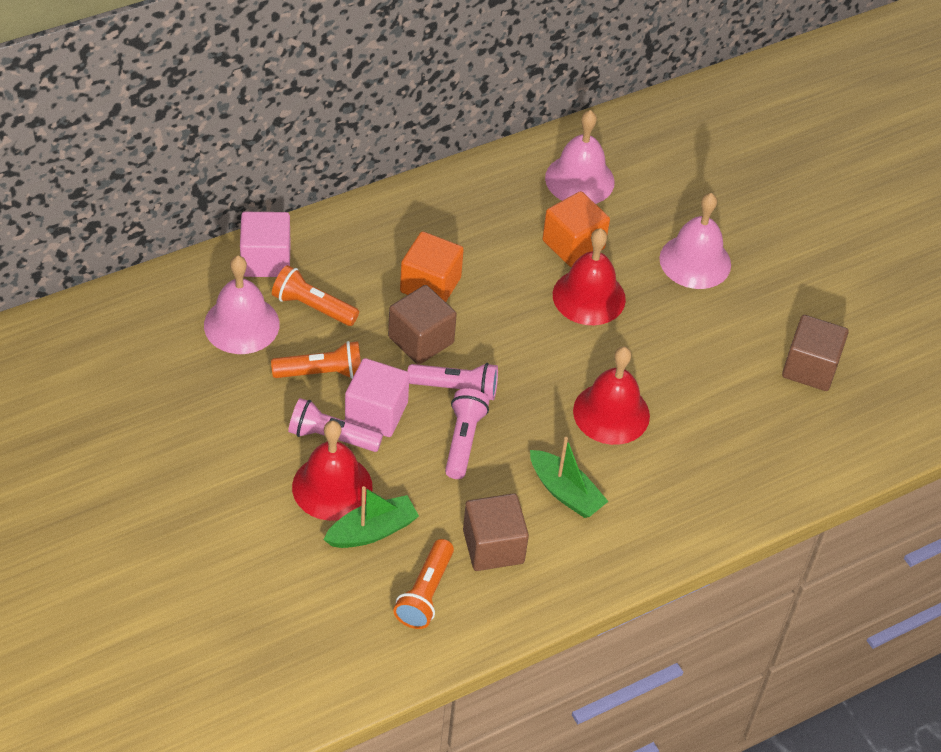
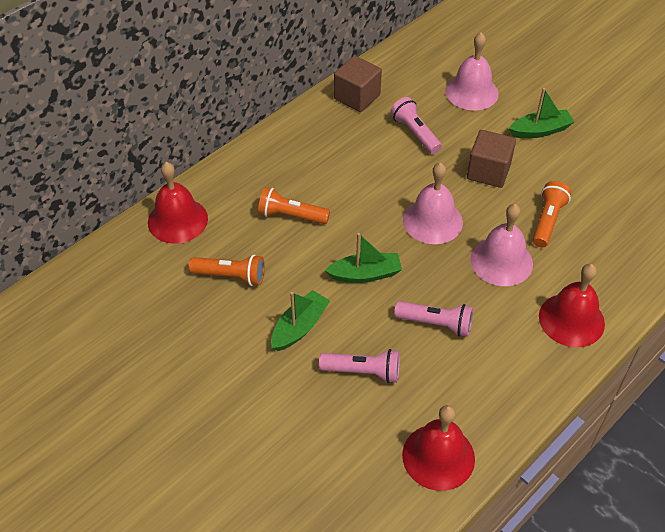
brown cube: 3 -> 2
green boat: 2 -> 3
orange cube: 2 -> 0
pink cube: 2 -> 0

